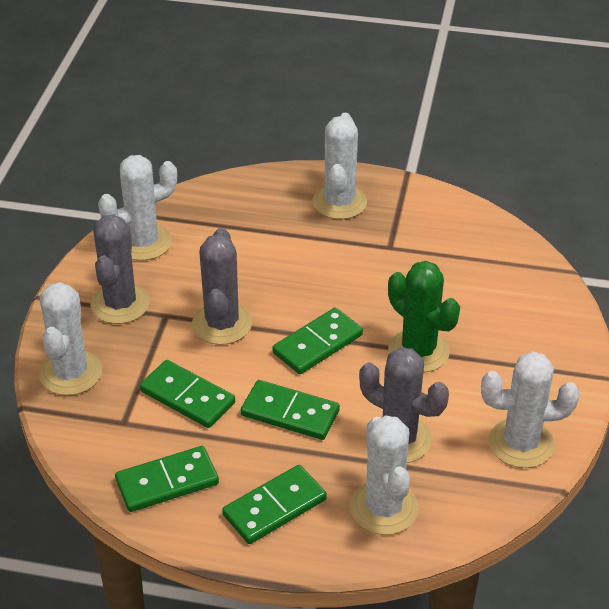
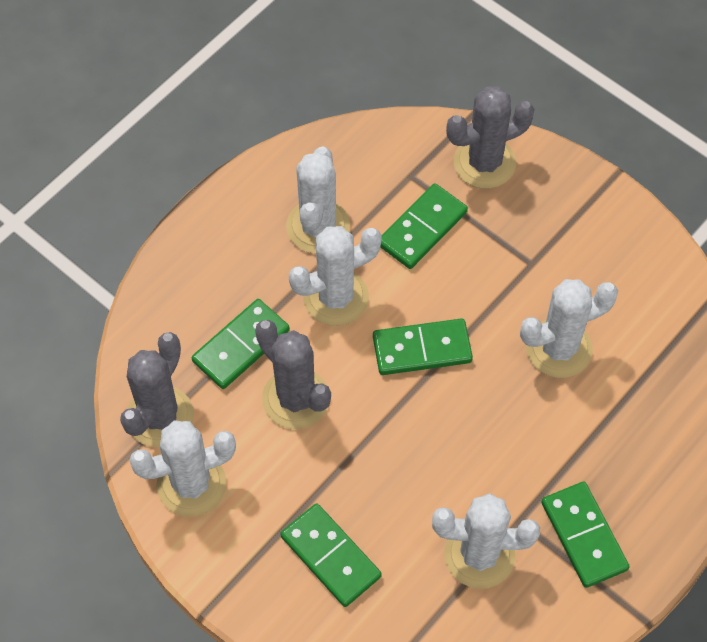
green cactus: 1 -> 0

